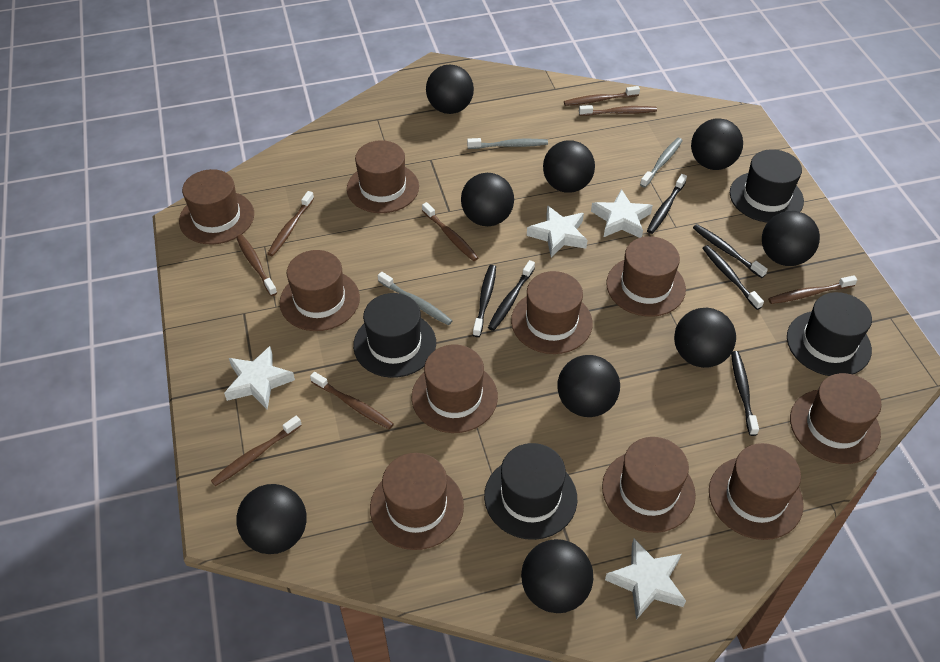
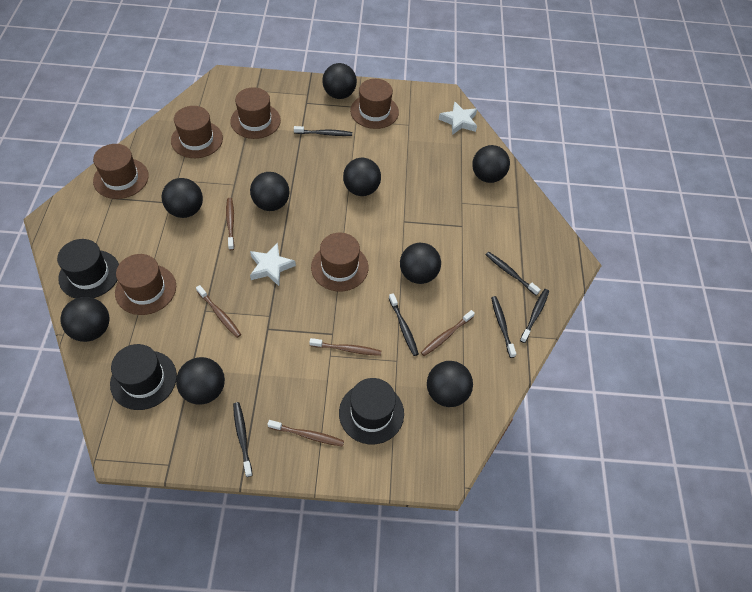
black hat: 4 -> 3
brown hat: 10 -> 6
brown toothbrush: 8 -> 5
grey toothbrush: 3 -> 0
white star: 4 -> 2

